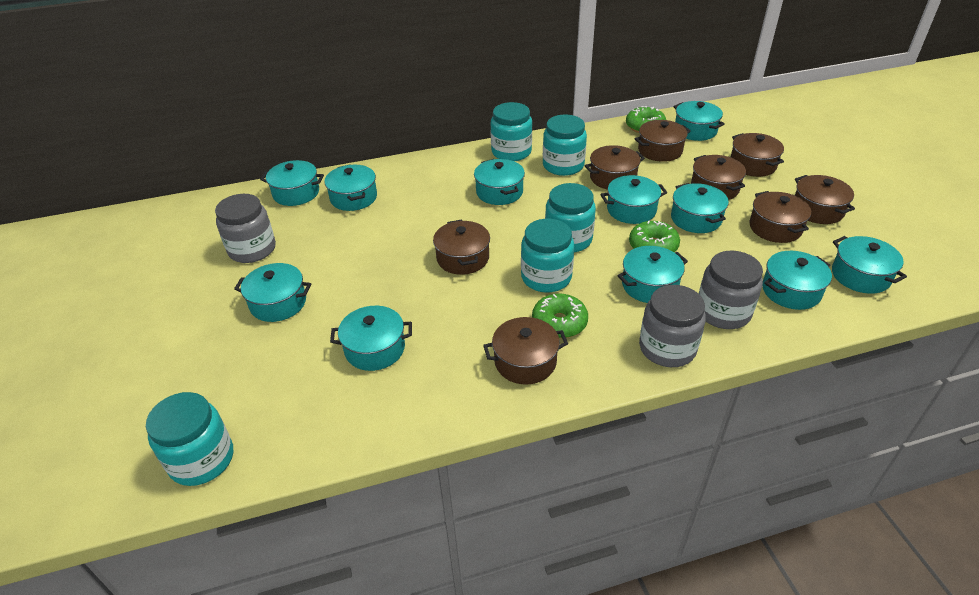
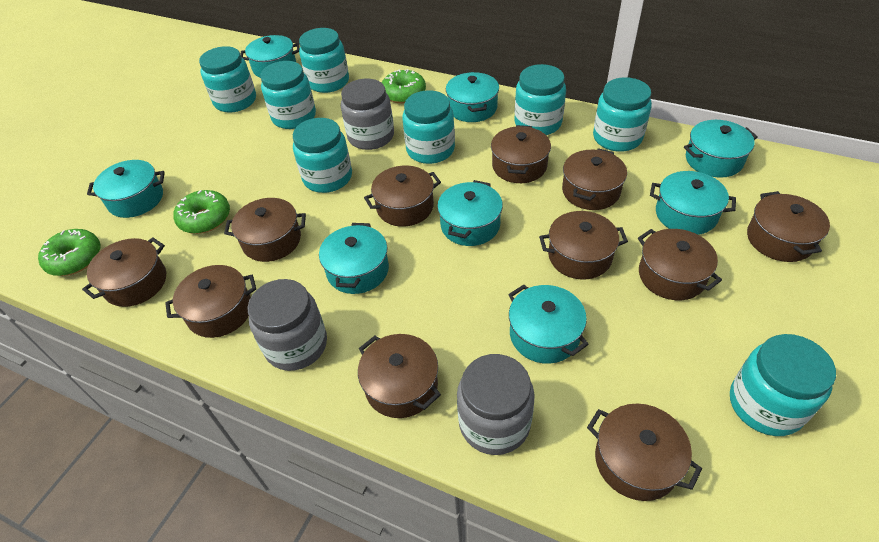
brown pot: 8 -> 11
turquoise jar: 5 -> 8
turquoise pot: 11 -> 8

